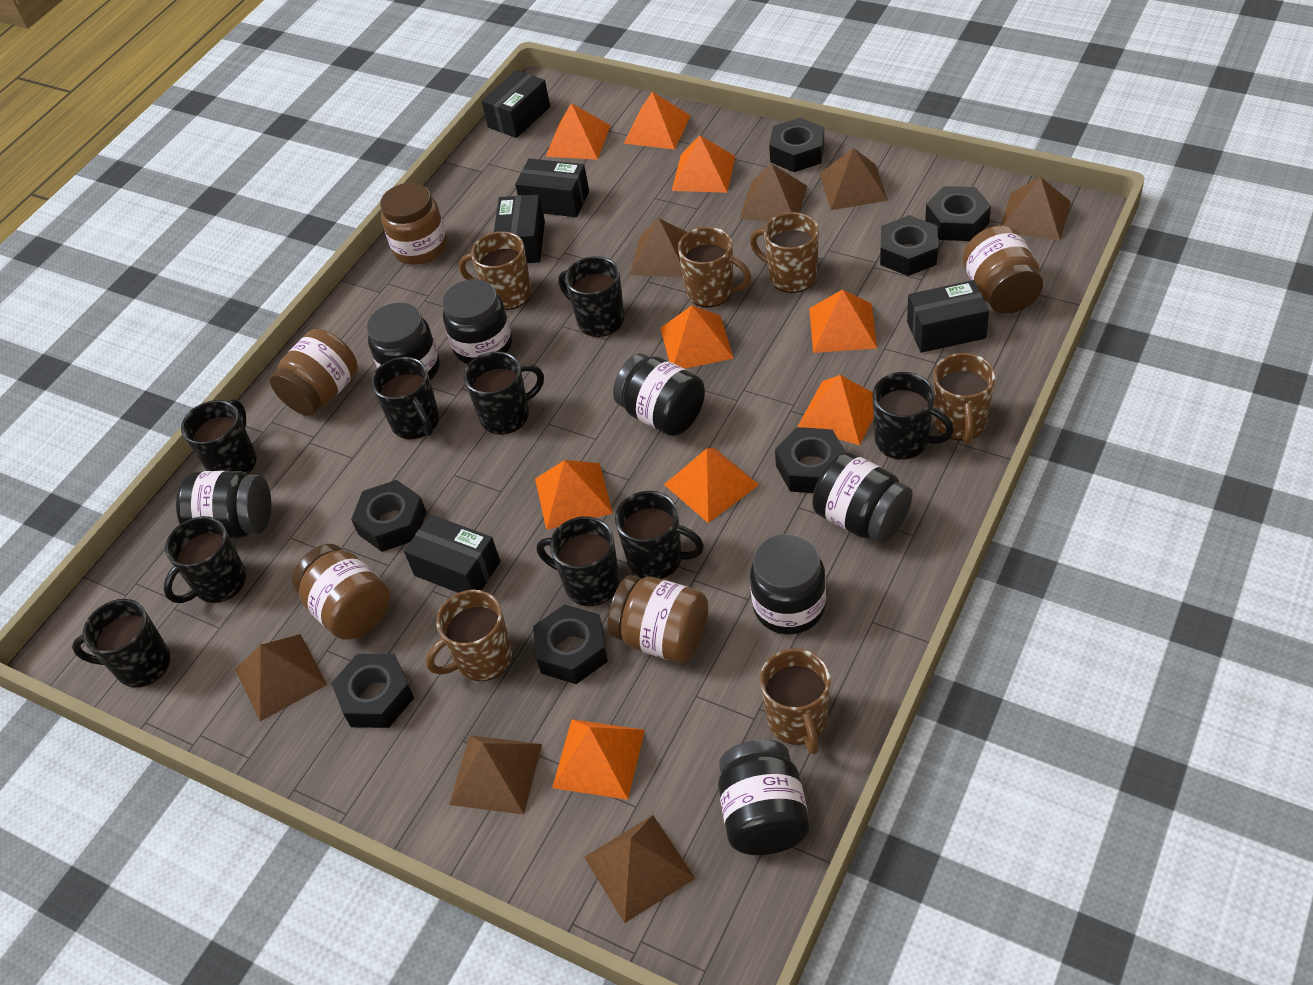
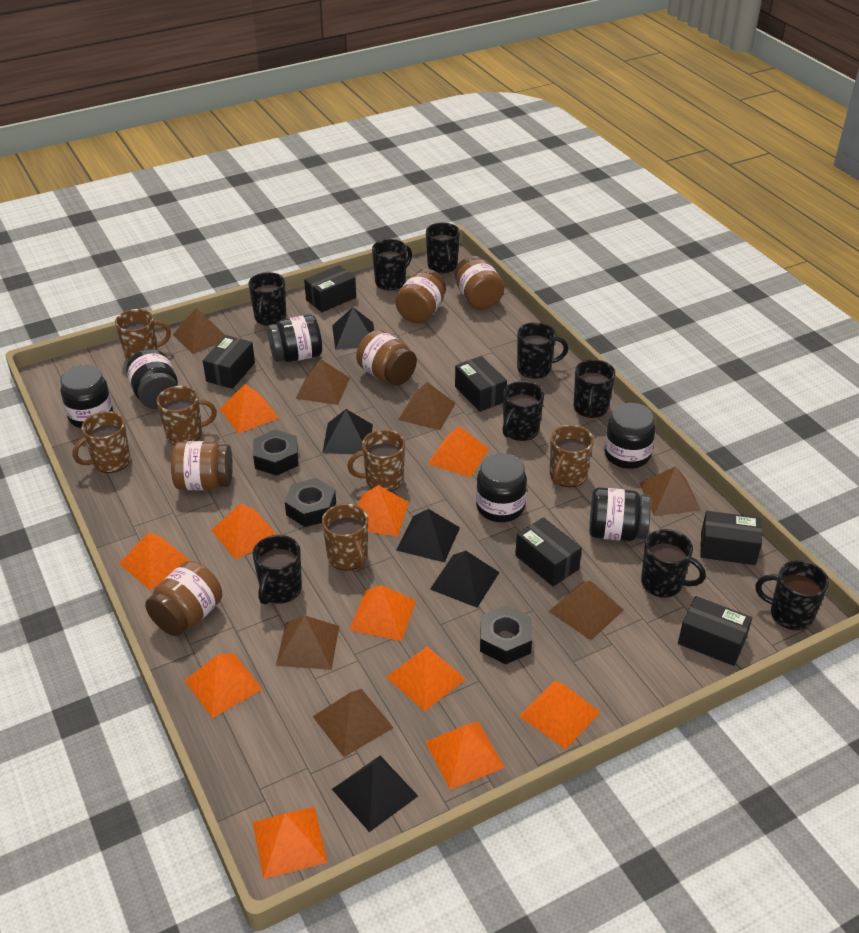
black box: 5 -> 6
black jar: 7 -> 6
black nut: 7 -> 3
black pyramid: 0 -> 5
orange pyramid: 9 -> 11

